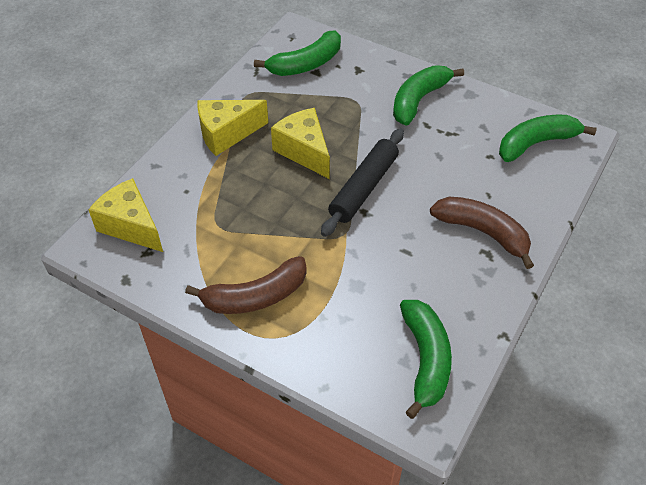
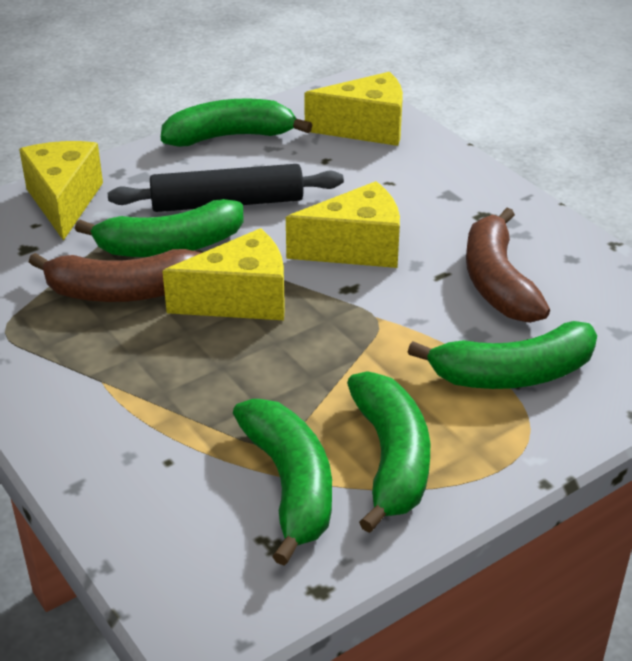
green banana: 4 -> 5
yellow cheese: 3 -> 4

